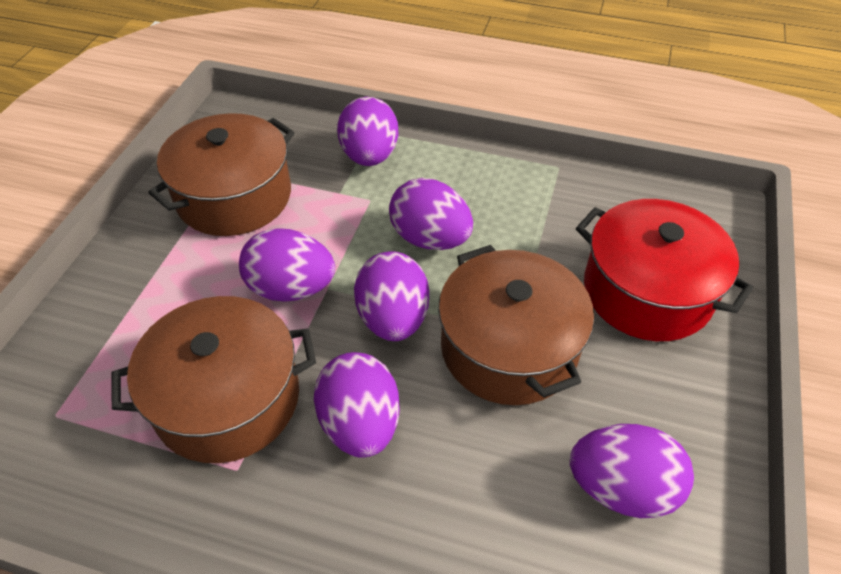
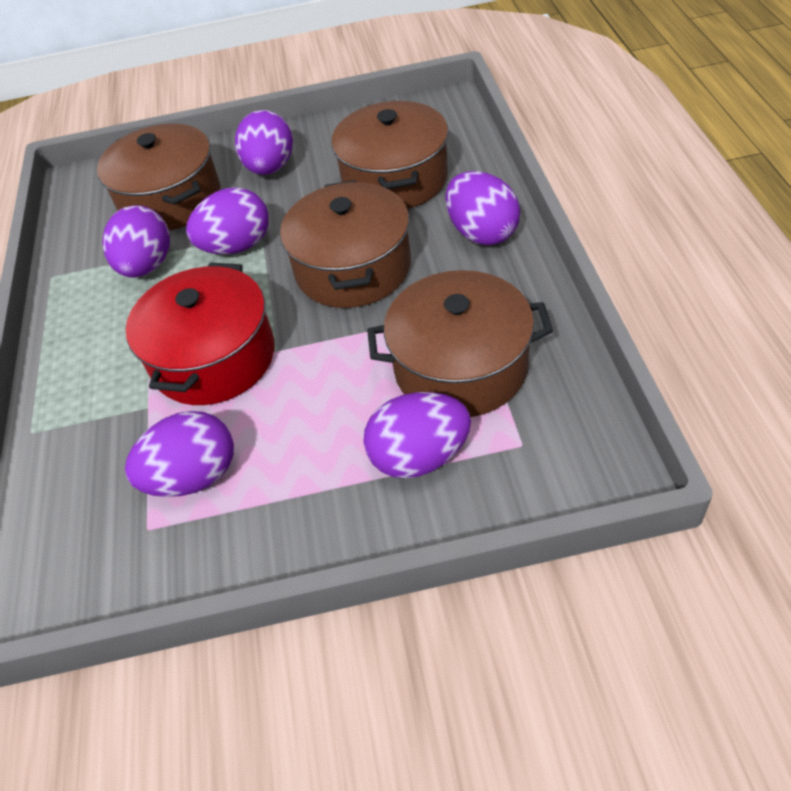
brown pot: 3 -> 4

